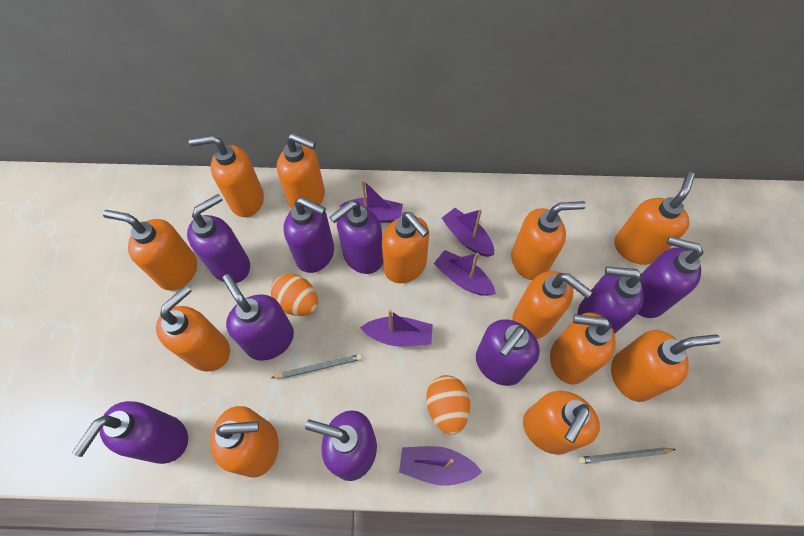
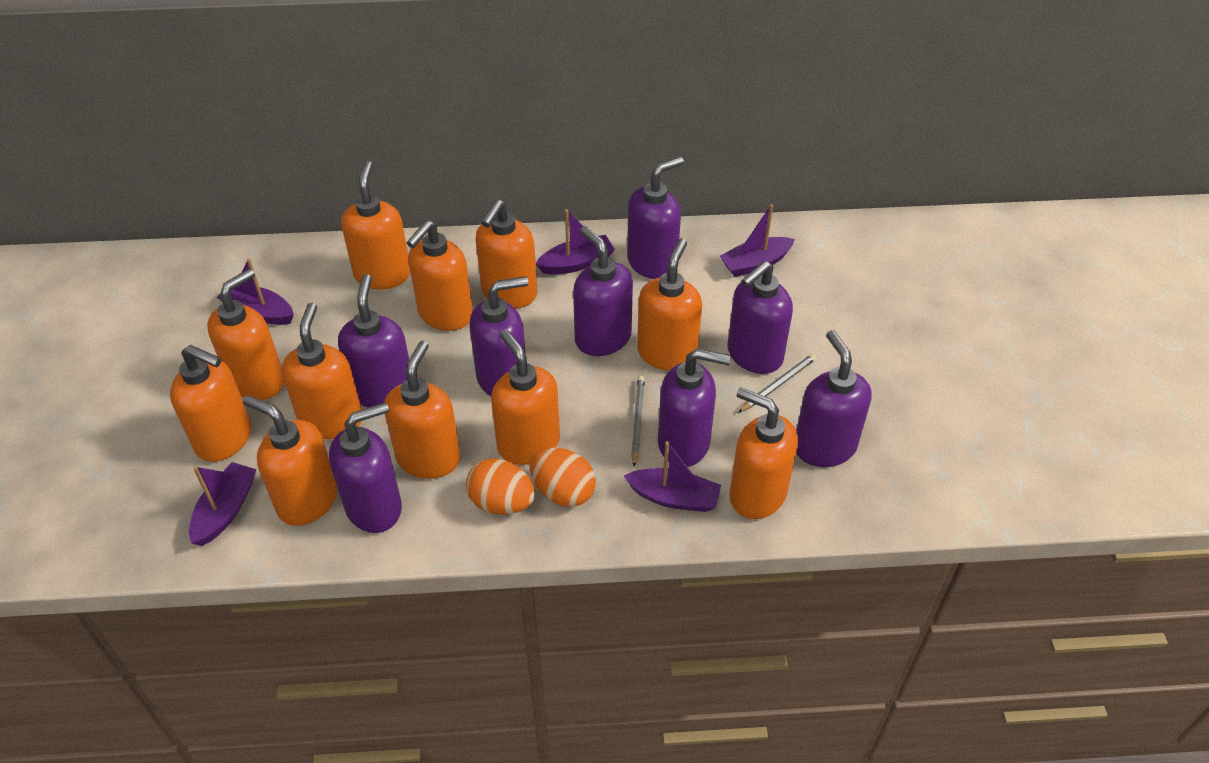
orange soap dispenser: 12 -> 11
purple soap dispenser: 9 -> 8

